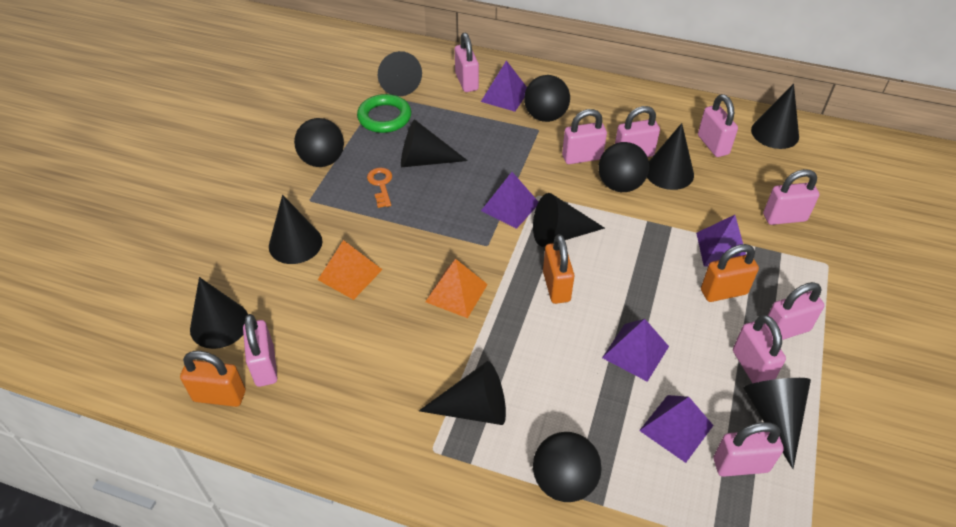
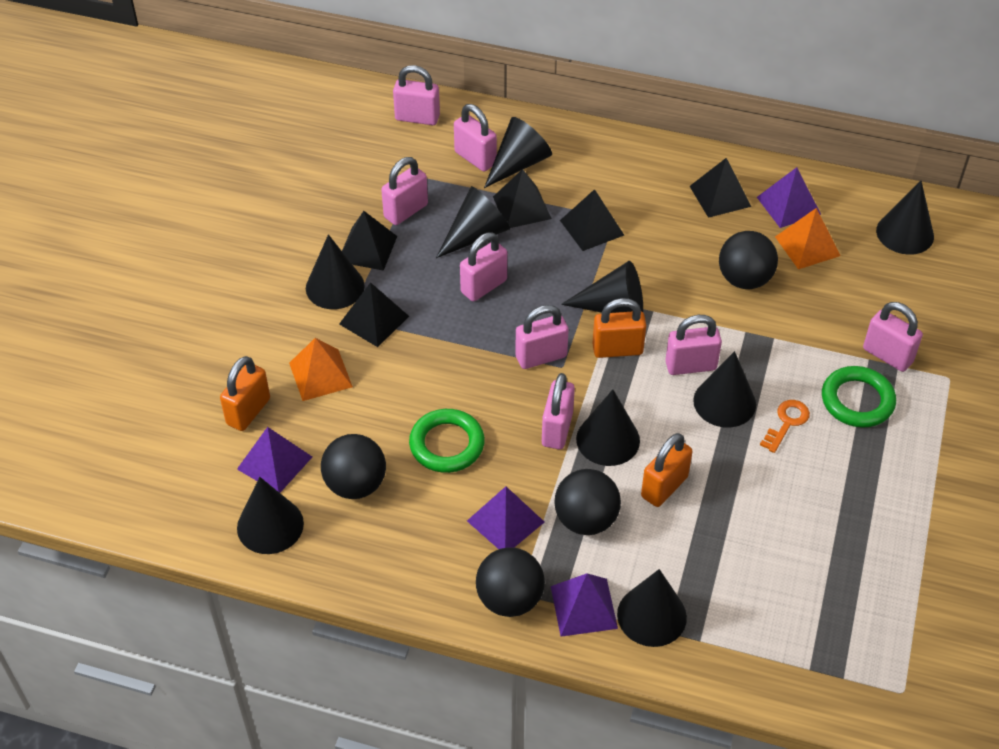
black pyramid: 0 -> 5
green ring: 1 -> 2
pink padlock: 9 -> 8
purple pyramid: 5 -> 4

